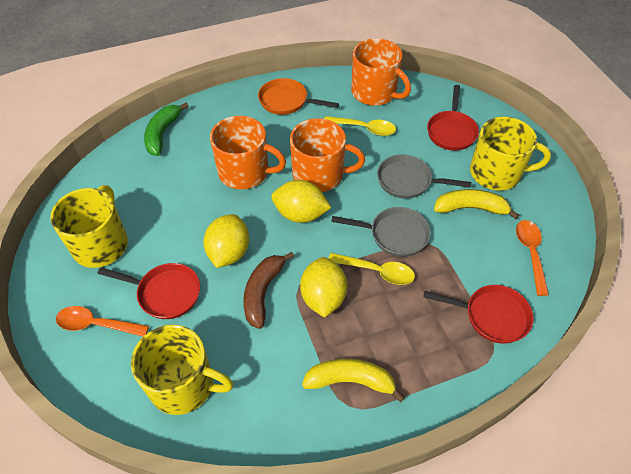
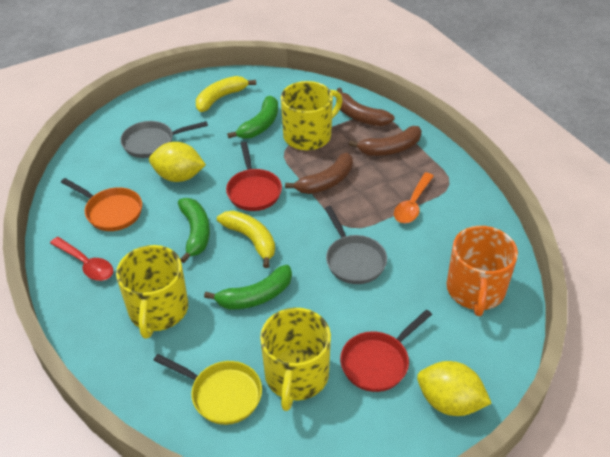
brown banana: 1 -> 3
green banana: 1 -> 3
orange mug: 3 -> 1
orange spoon: 2 -> 1
red pan: 3 -> 2
red spoon: 0 -> 1
yellow lemon: 3 -> 2
yellow pan: 0 -> 1
yellow spoon: 2 -> 0

